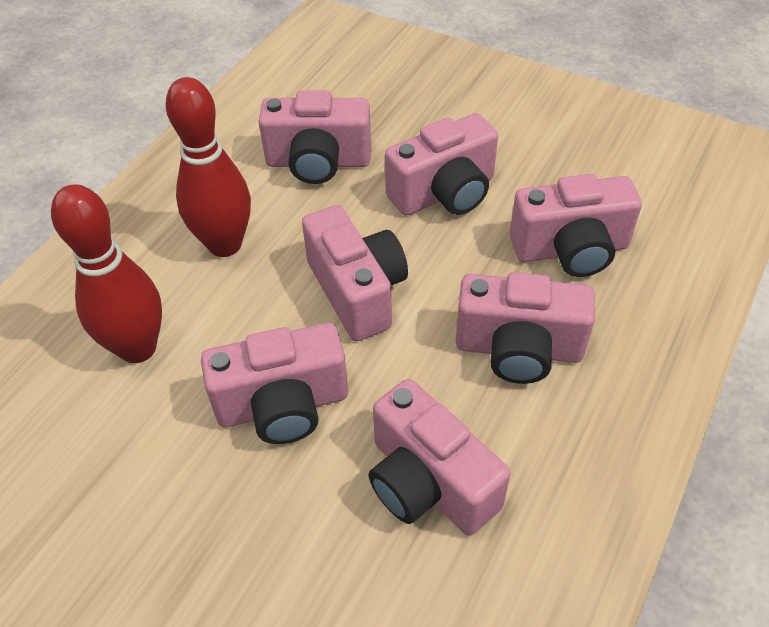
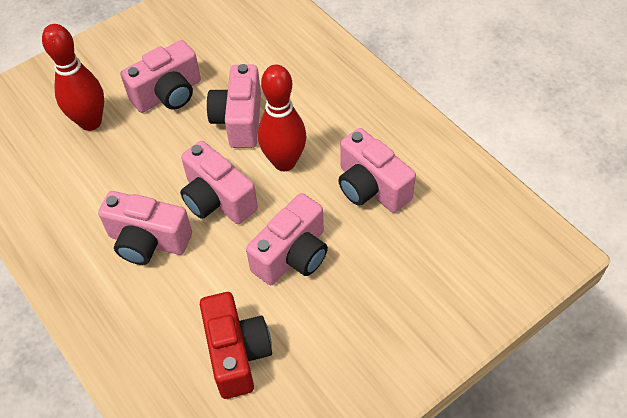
pink camera: 7 -> 6
red camera: 0 -> 1

